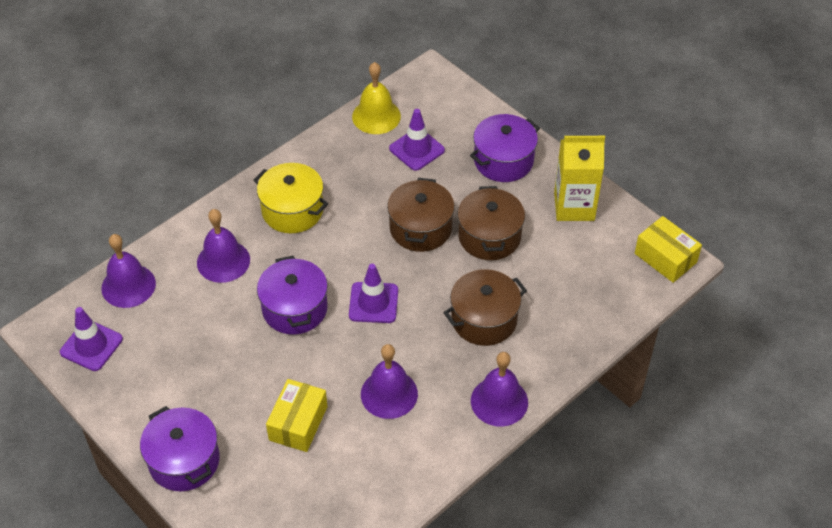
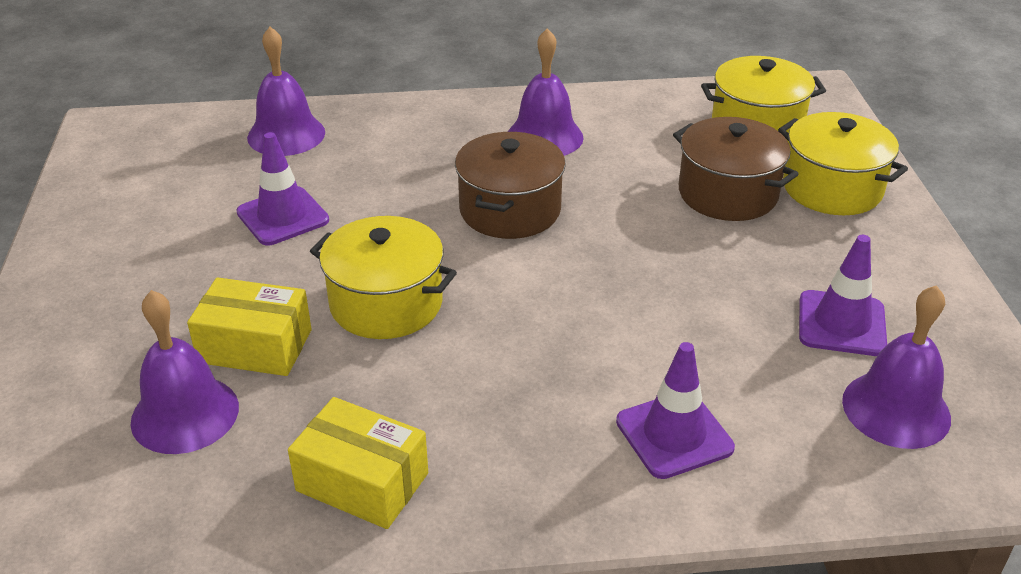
brown pot: 3 -> 2
purple pot: 3 -> 0
yellow bell: 1 -> 0
yellow carton: 1 -> 0
yellow pot: 1 -> 3

